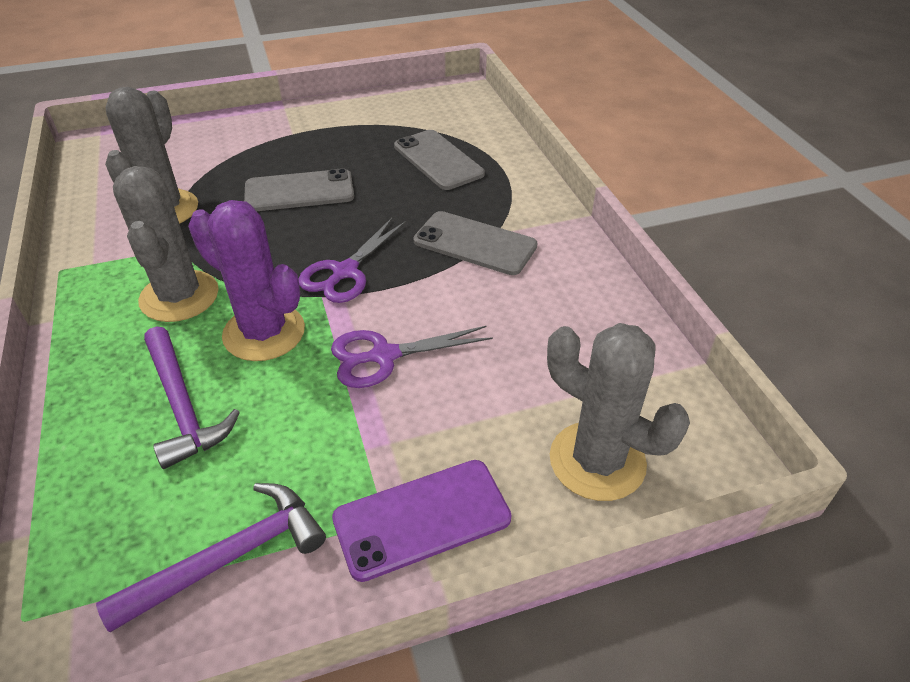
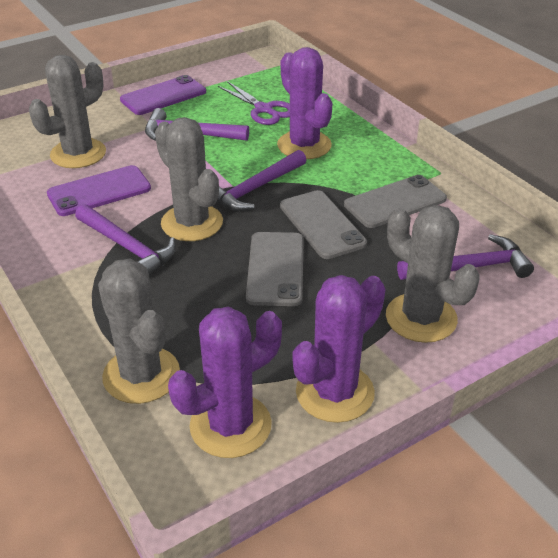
grey cactus: 3 -> 4
purple cactus: 1 -> 3
purple hammer: 2 -> 4
purple phone: 1 -> 2
purple scissors: 2 -> 1

